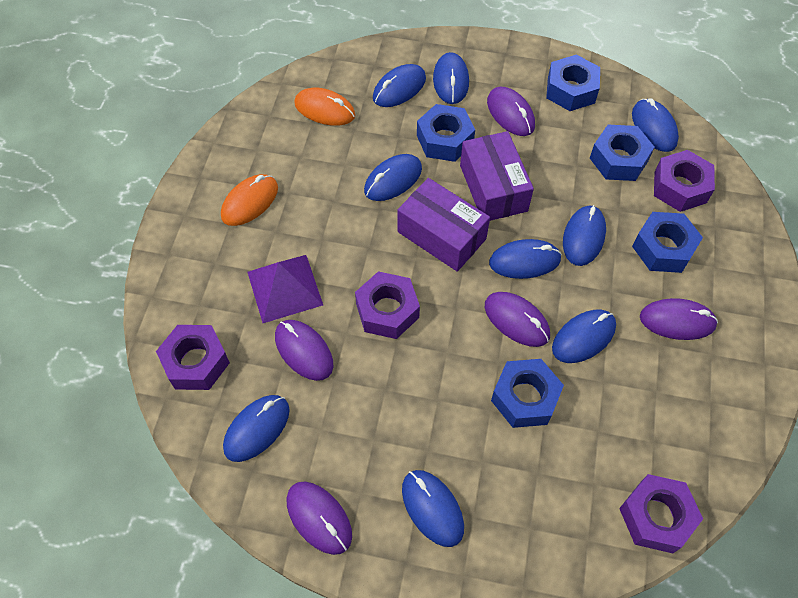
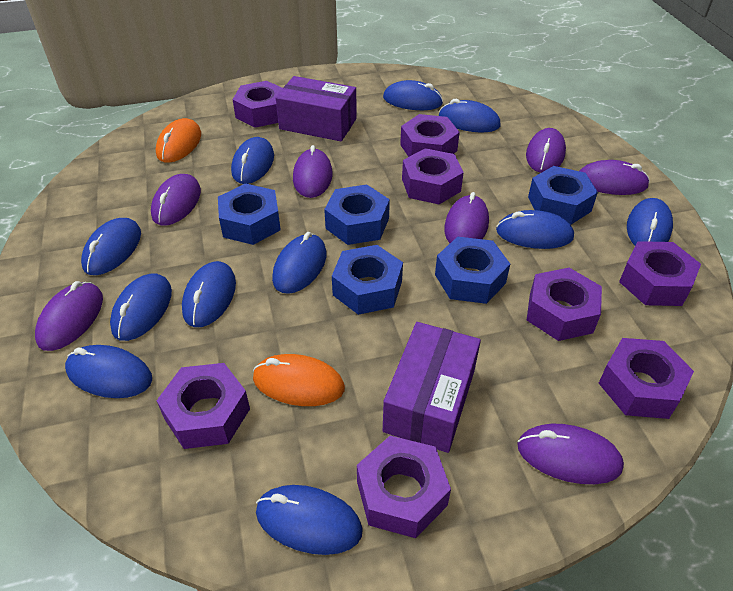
blue mouse: 9 -> 11
purple mouse: 5 -> 7
purple nut: 4 -> 8
purple pyramid: 1 -> 0

